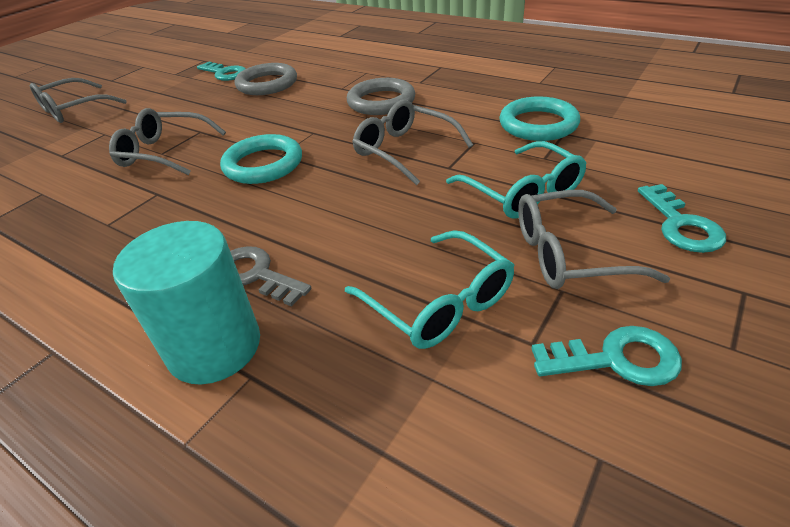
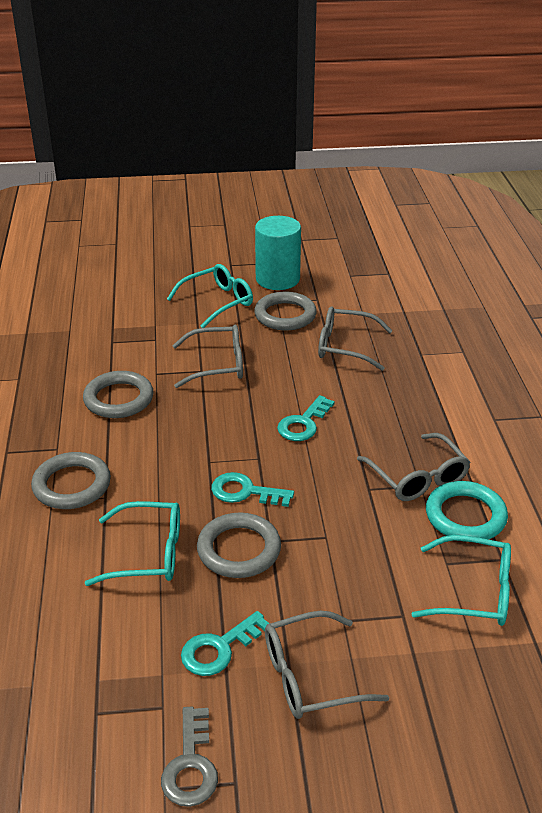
grey ring: 2 -> 4
turquoise glasses: 2 -> 3
turquoise ring: 2 -> 1

